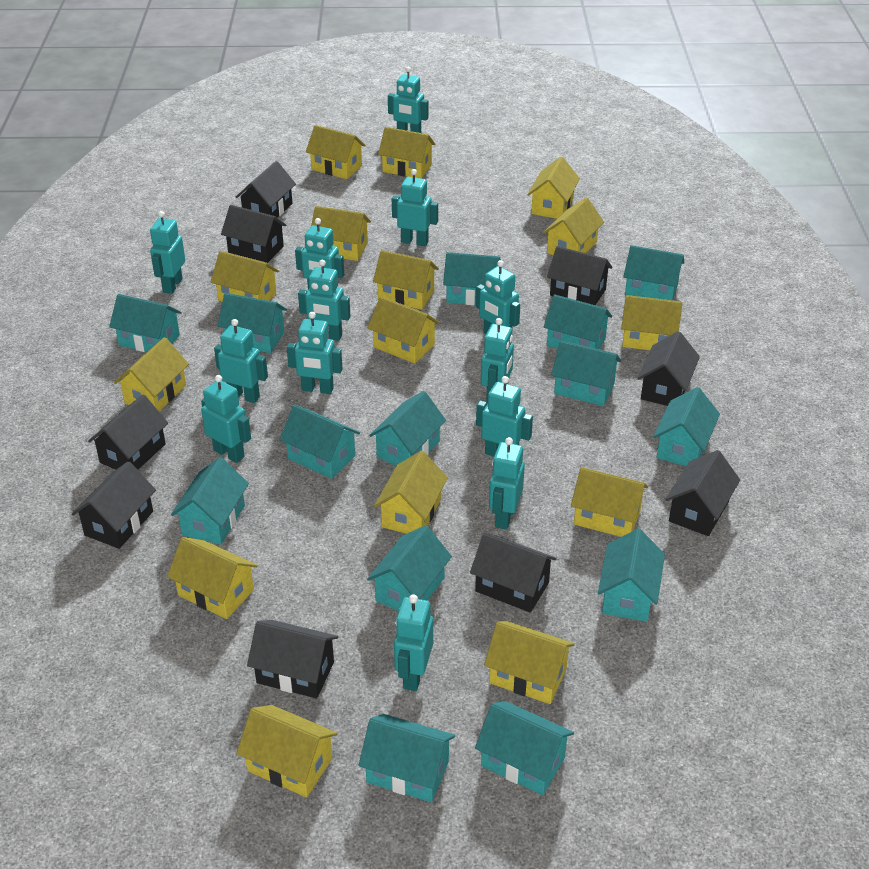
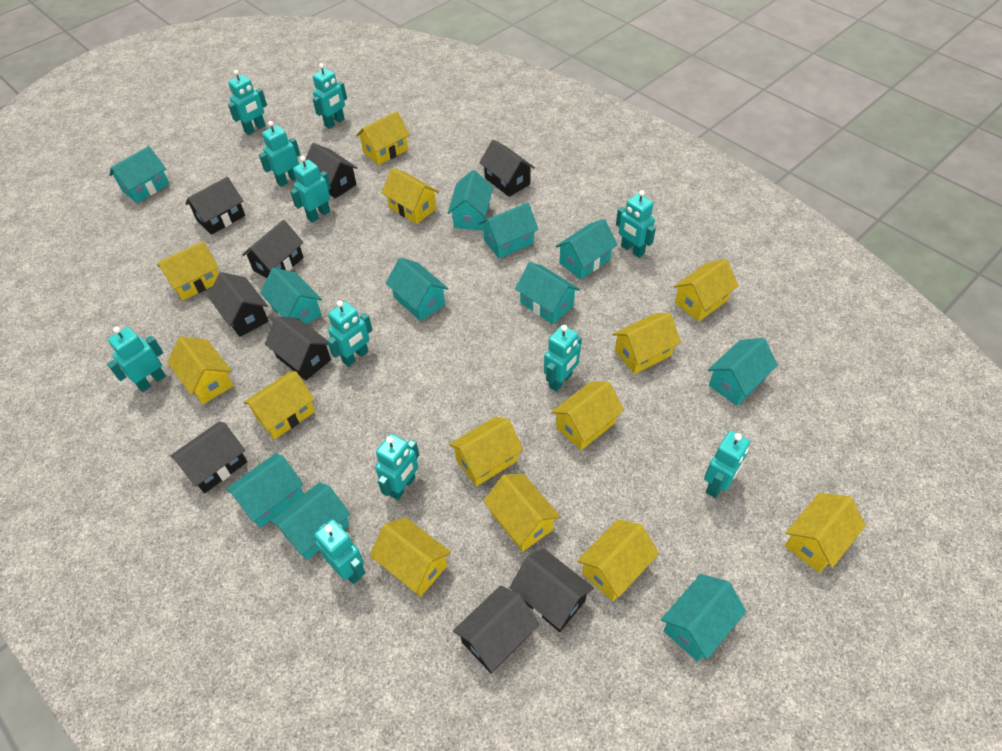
turquoise house: 14 -> 11
turquoise robot: 13 -> 11
yellow house: 15 -> 13

